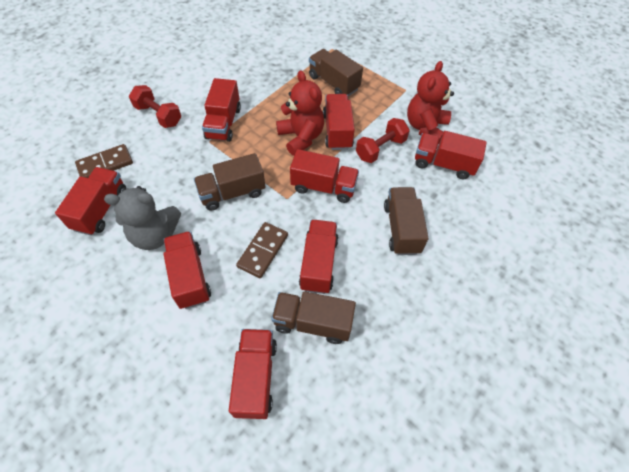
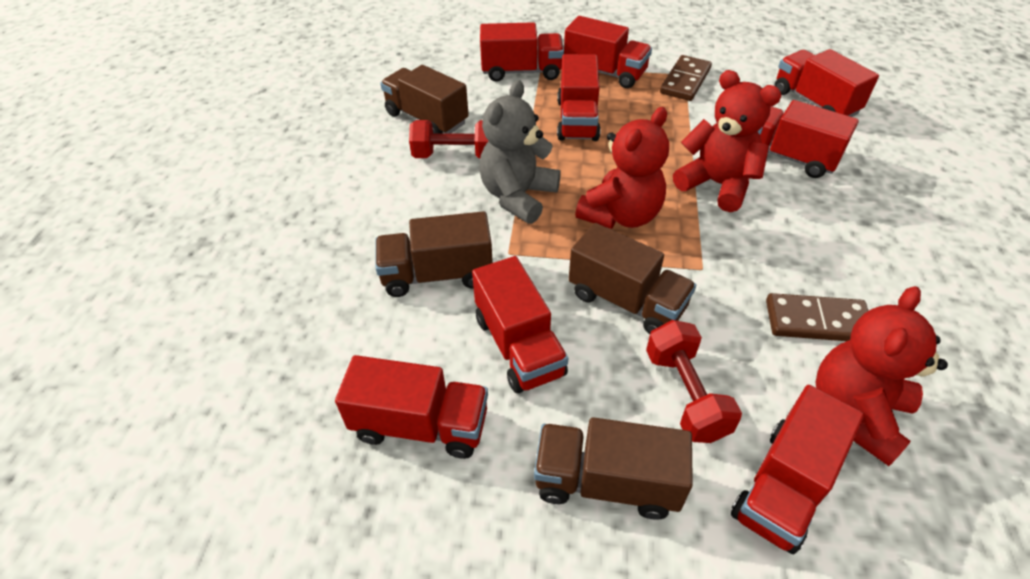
red teddy bear: 2 -> 3

